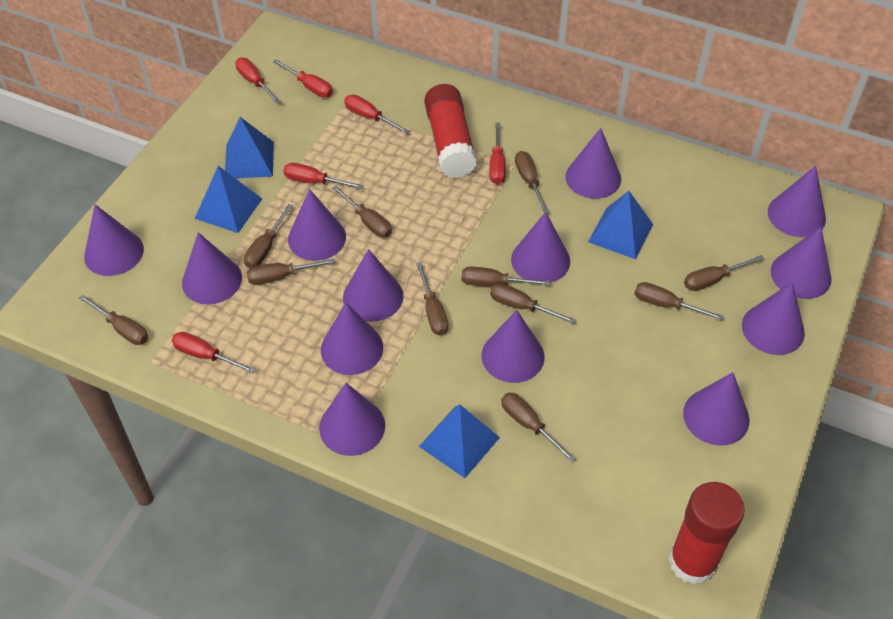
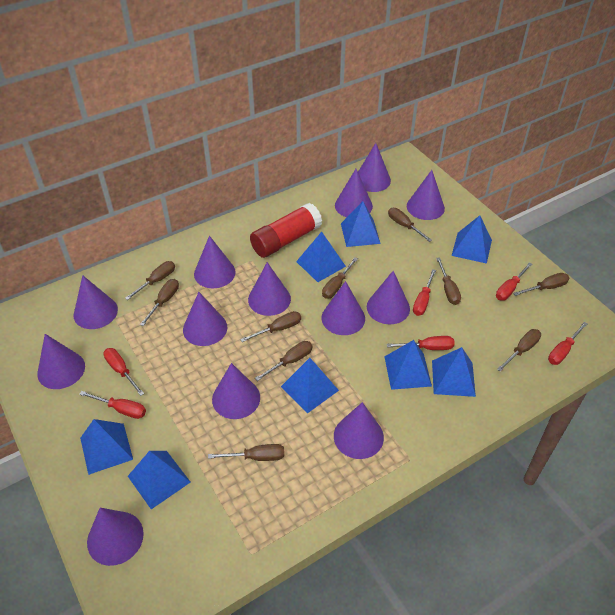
blue pyramid: 4 -> 8
brown screwdriver: 11 -> 10
red glue stick: 2 -> 1

